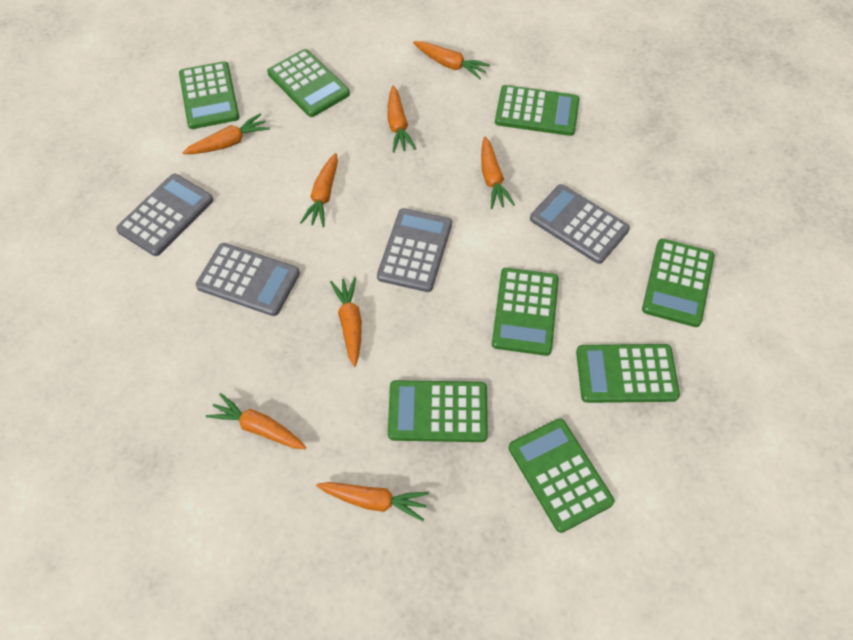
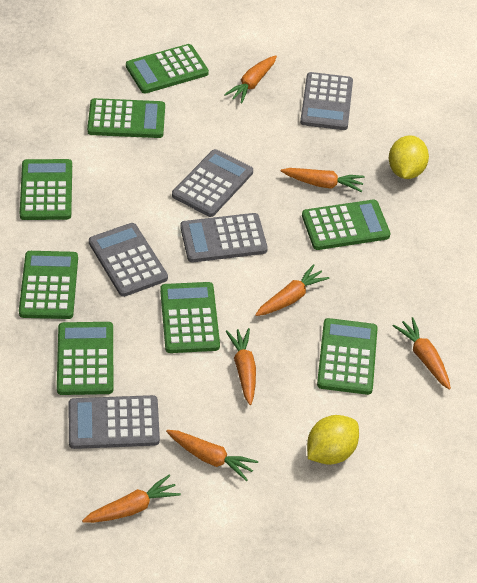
grey calculator: 4 -> 5
orange carrot: 8 -> 7
yellow lemon: 0 -> 2

